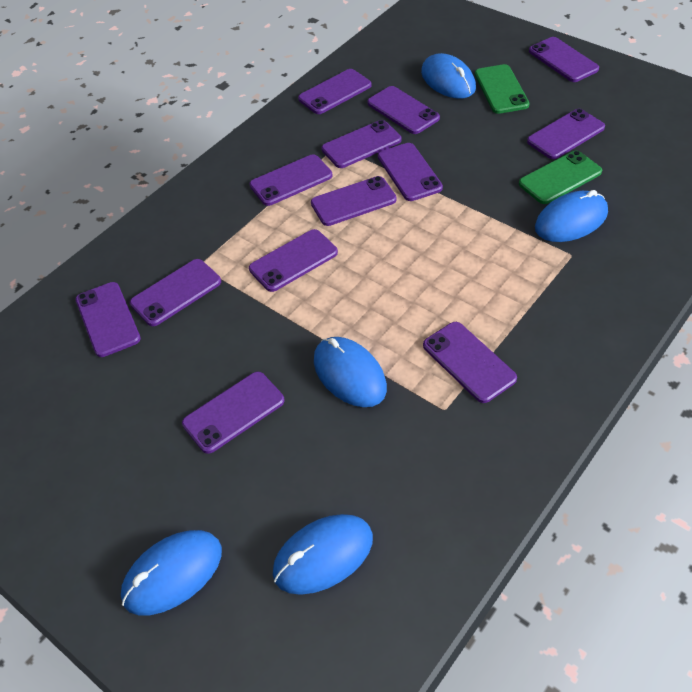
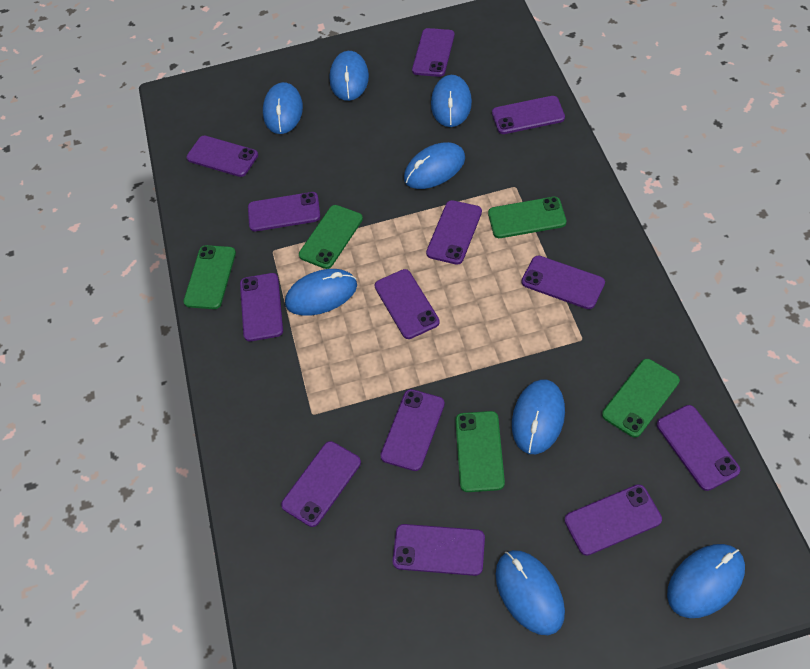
blue mouse: 5 -> 8
green phone: 2 -> 5

